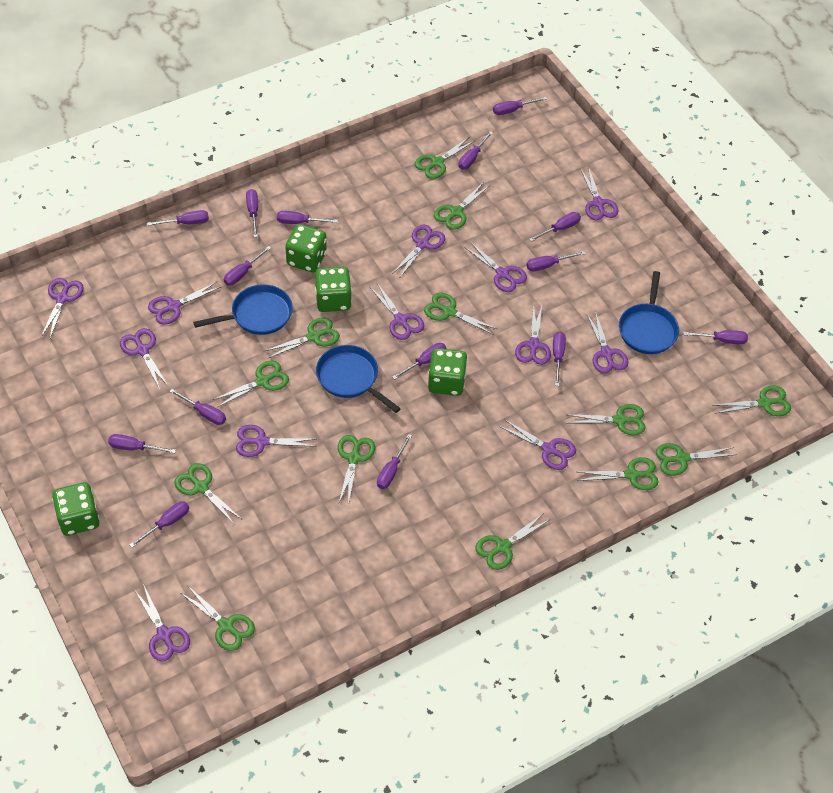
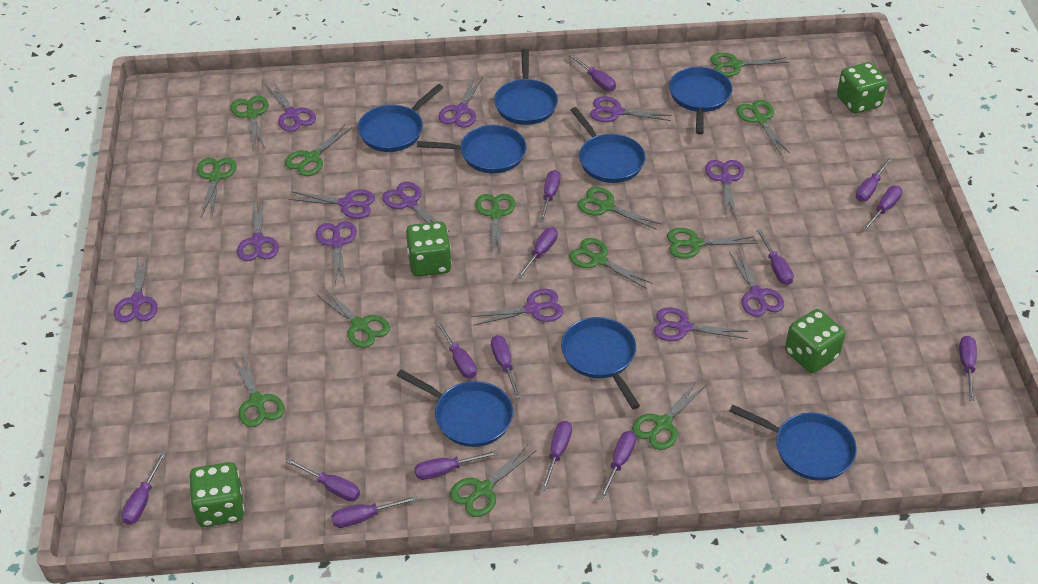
blue pan: 3 -> 8

